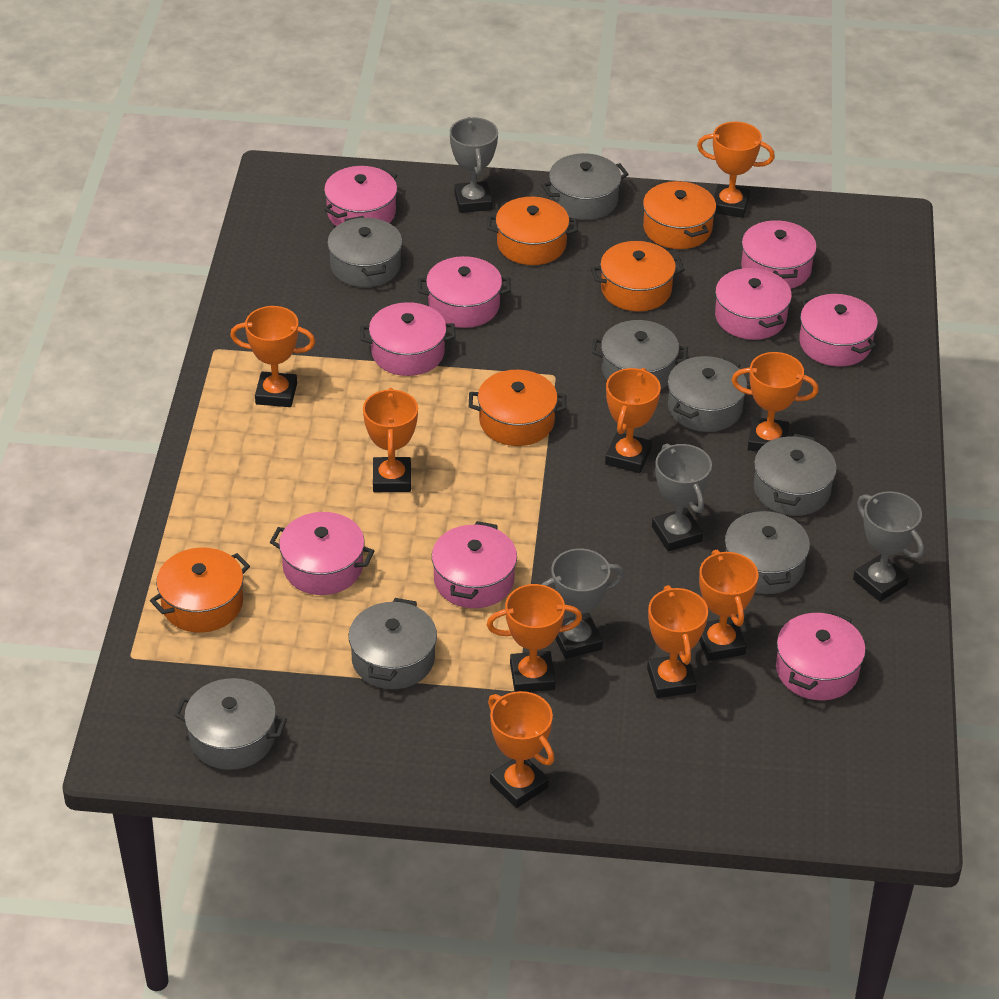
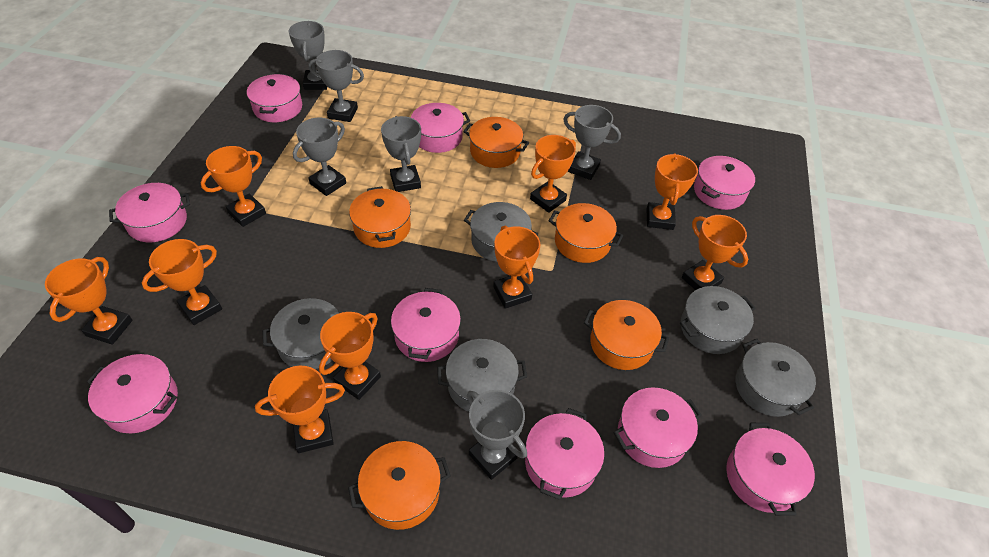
grey pot: 8 -> 5
grey trophy: 4 -> 6

